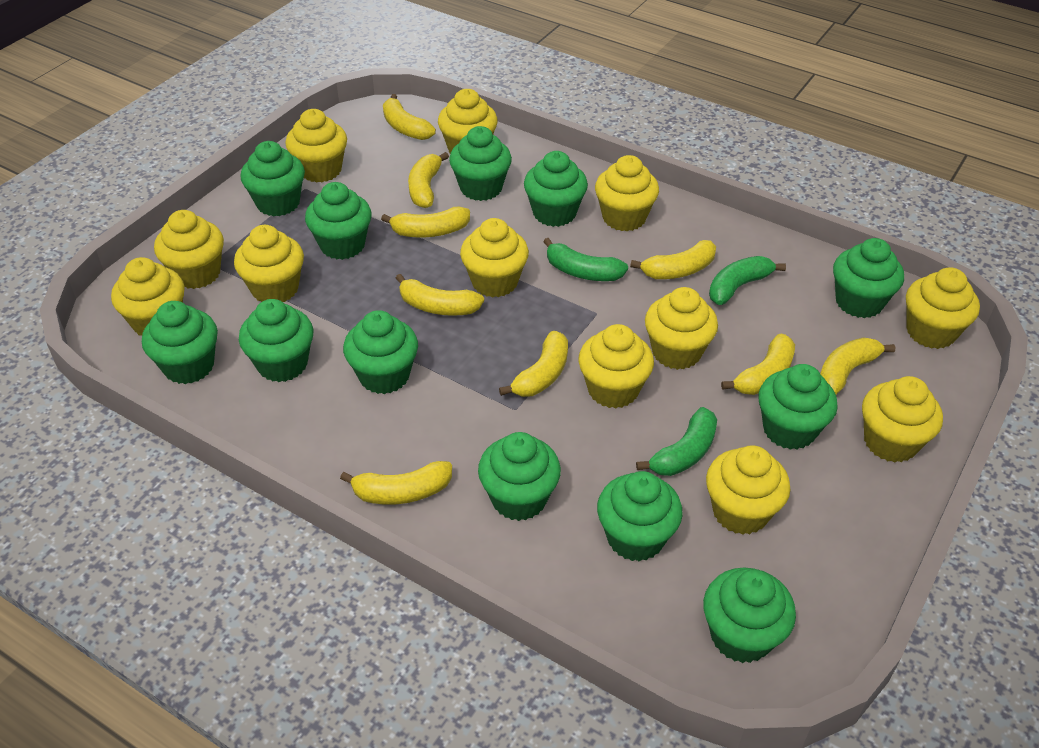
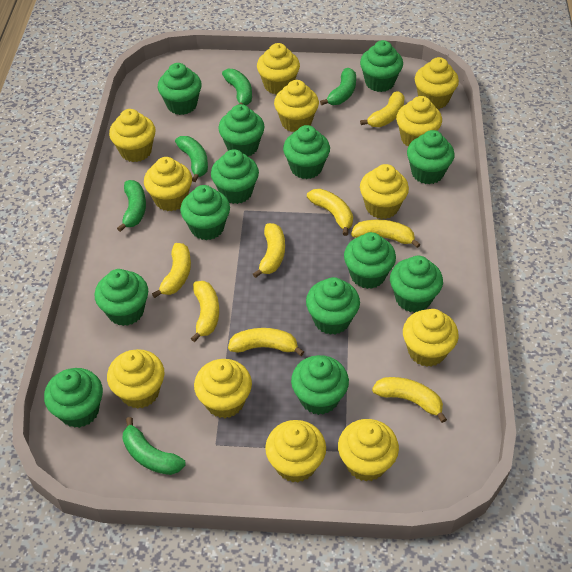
green banana: 3 -> 5
green cupcake: 12 -> 13
yellow banana: 9 -> 8

